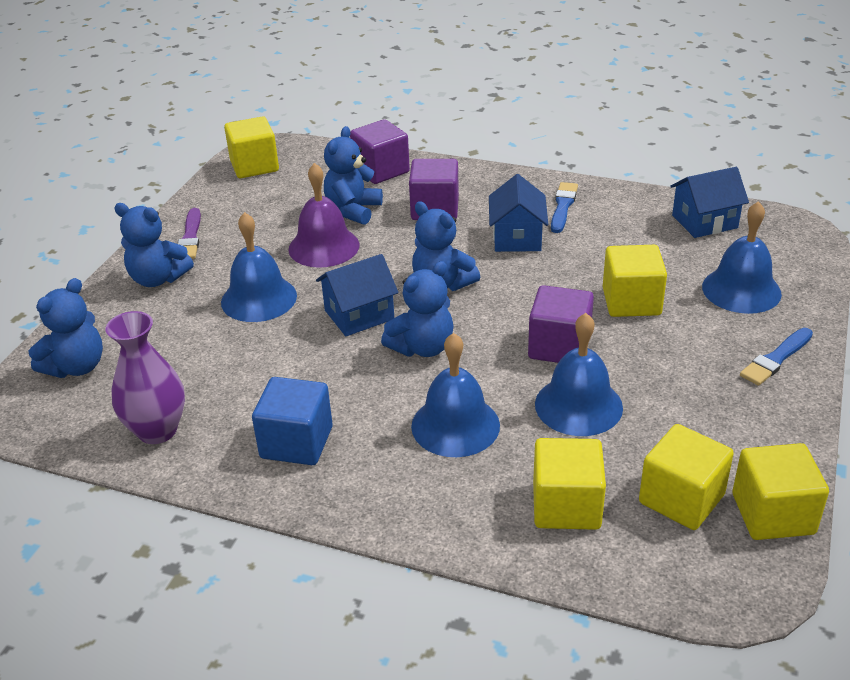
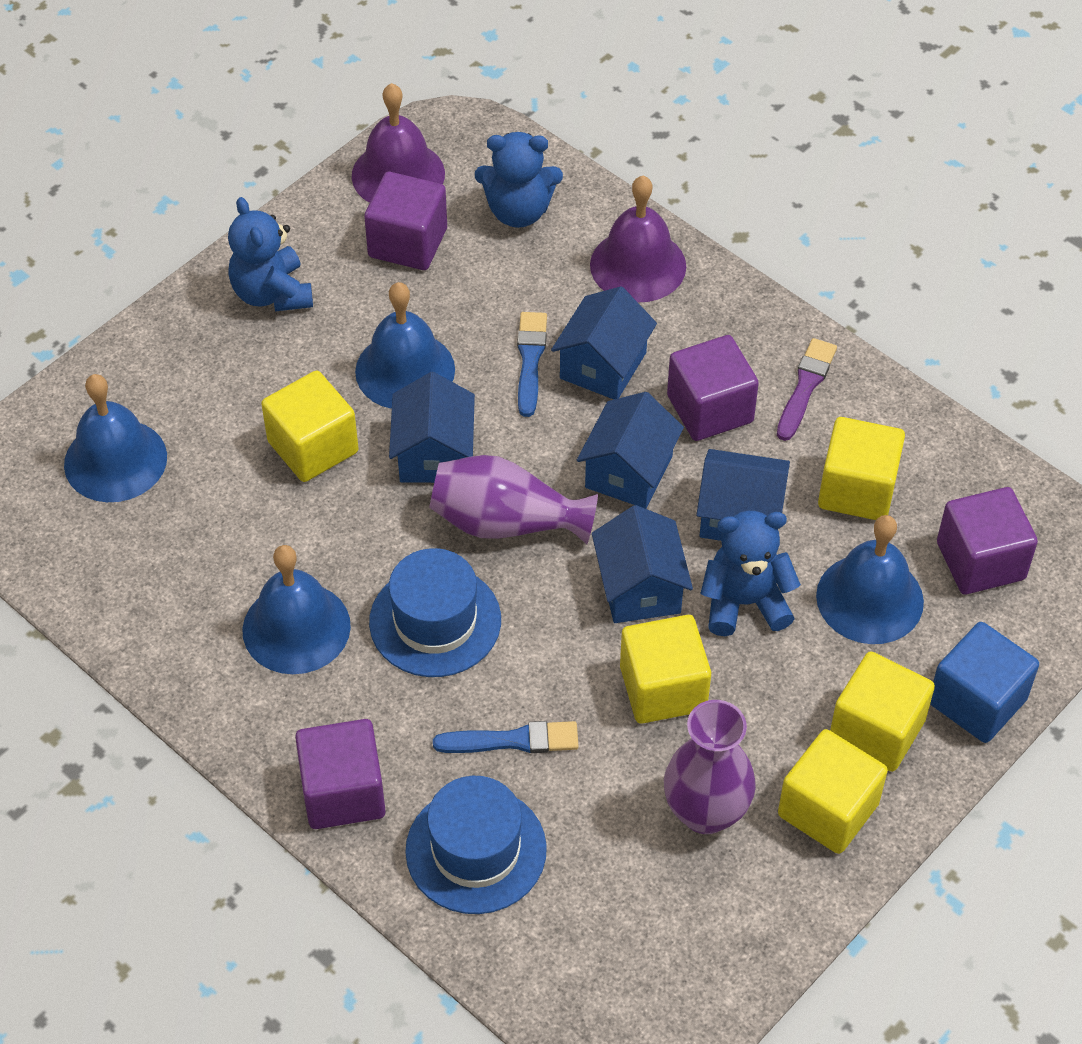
blue hat: 0 -> 2
blue house: 3 -> 5
blue teddy bear: 5 -> 3
purple bell: 1 -> 2
purple cube: 3 -> 4
purple vase: 1 -> 2

